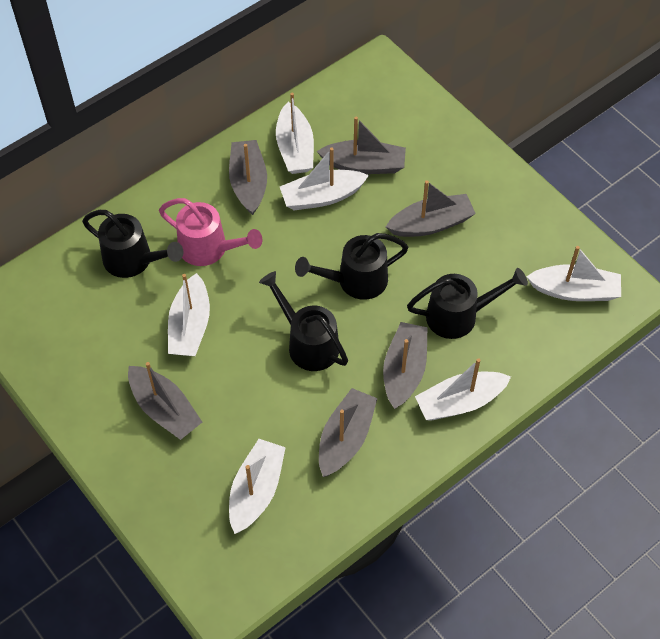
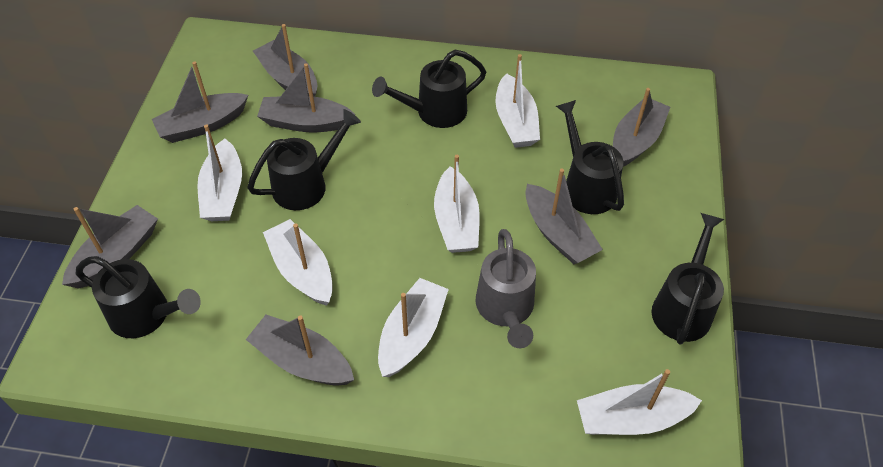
black watering can: 4 -> 5
grey boat: 6 -> 7
grey watering can: 0 -> 1
pink watering can: 1 -> 0

